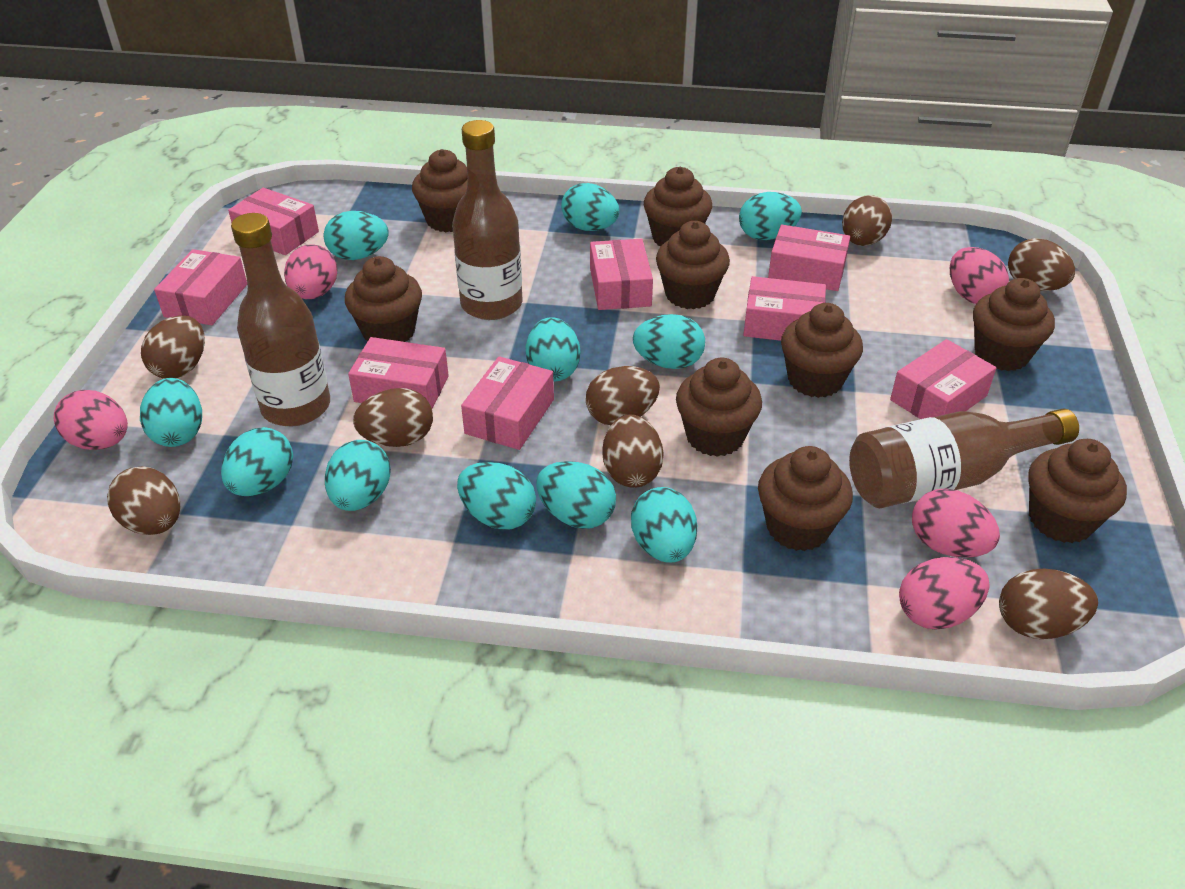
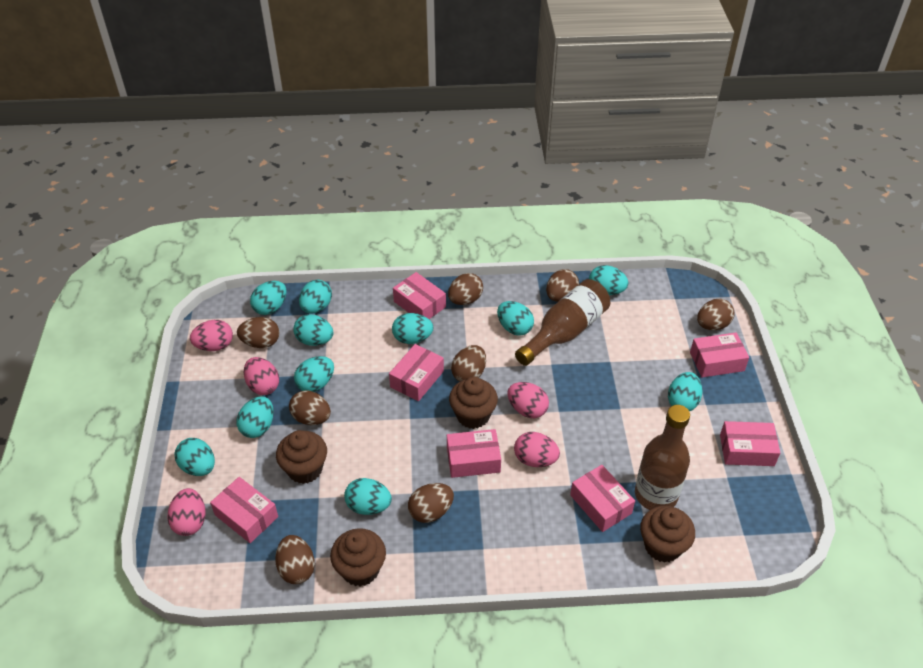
brown bottle: 3 -> 2
brown cupcake: 9 -> 4
pink box: 8 -> 7

